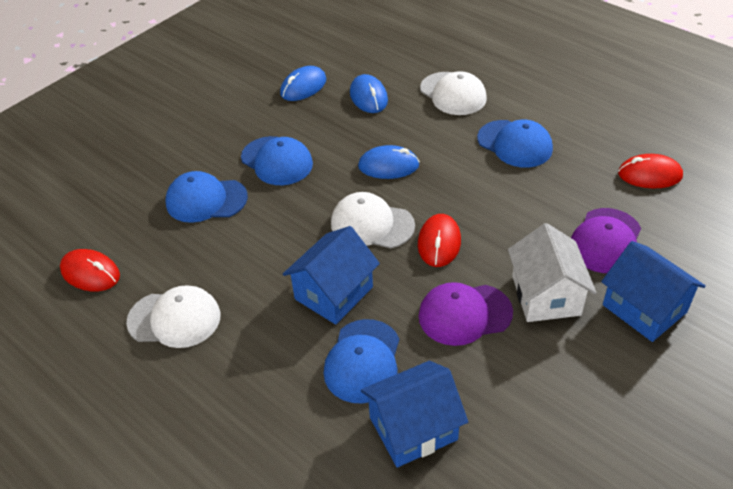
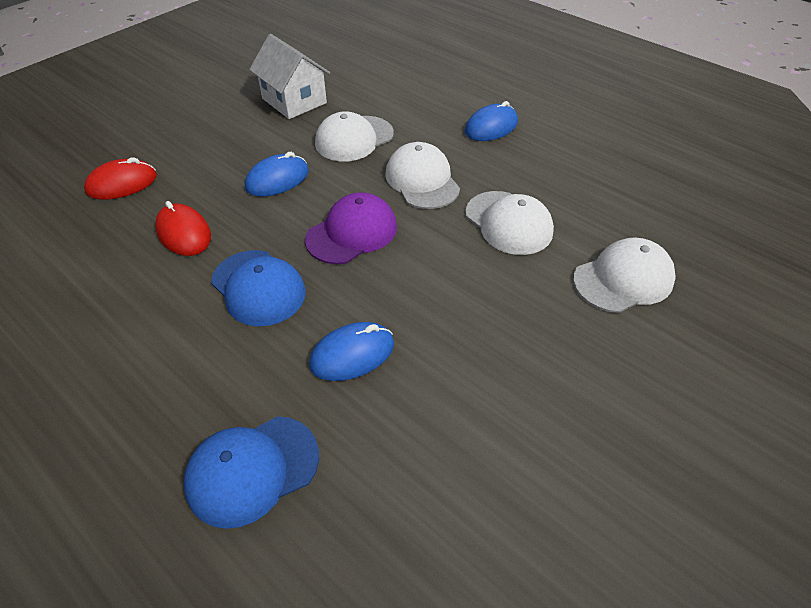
blue cap: 4 -> 2
blue house: 3 -> 0
purple cap: 2 -> 1
red mouse: 3 -> 2
white cap: 3 -> 4

